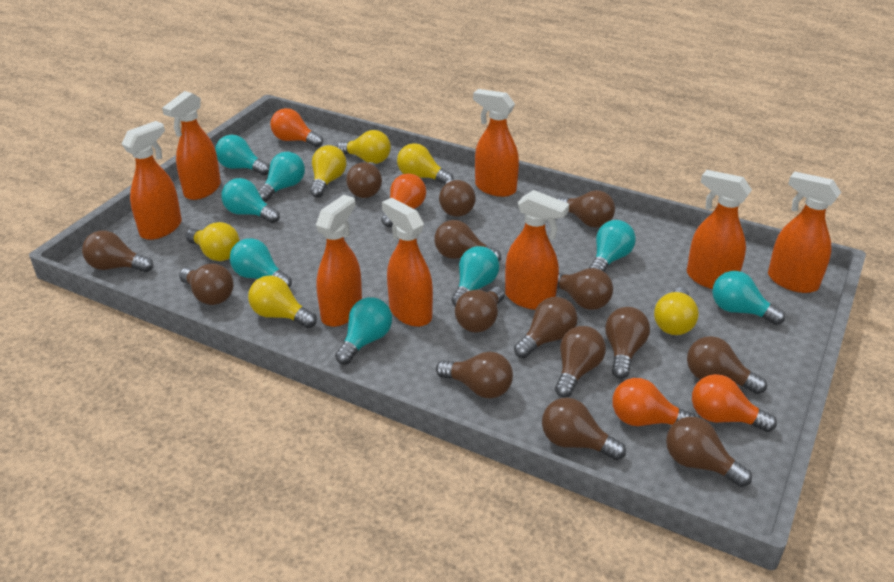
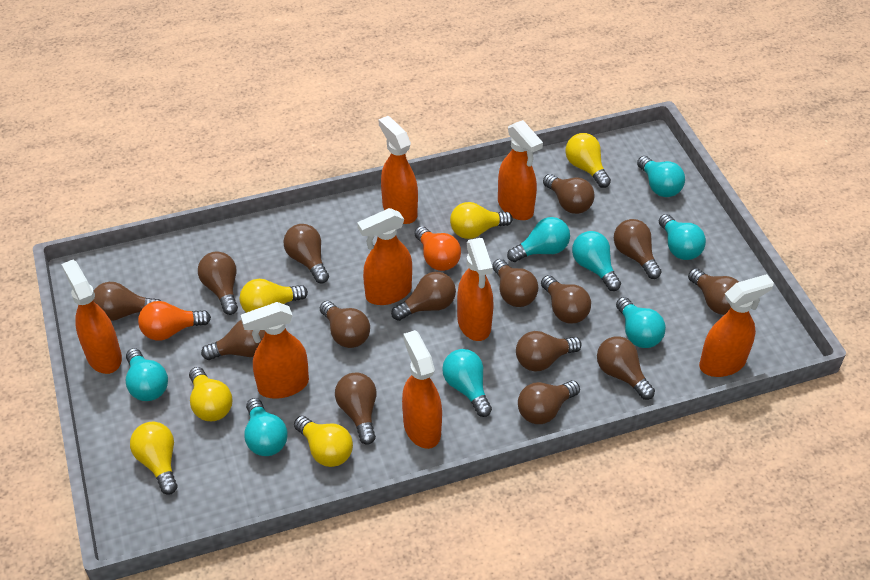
orange light bulb: 4 -> 2

